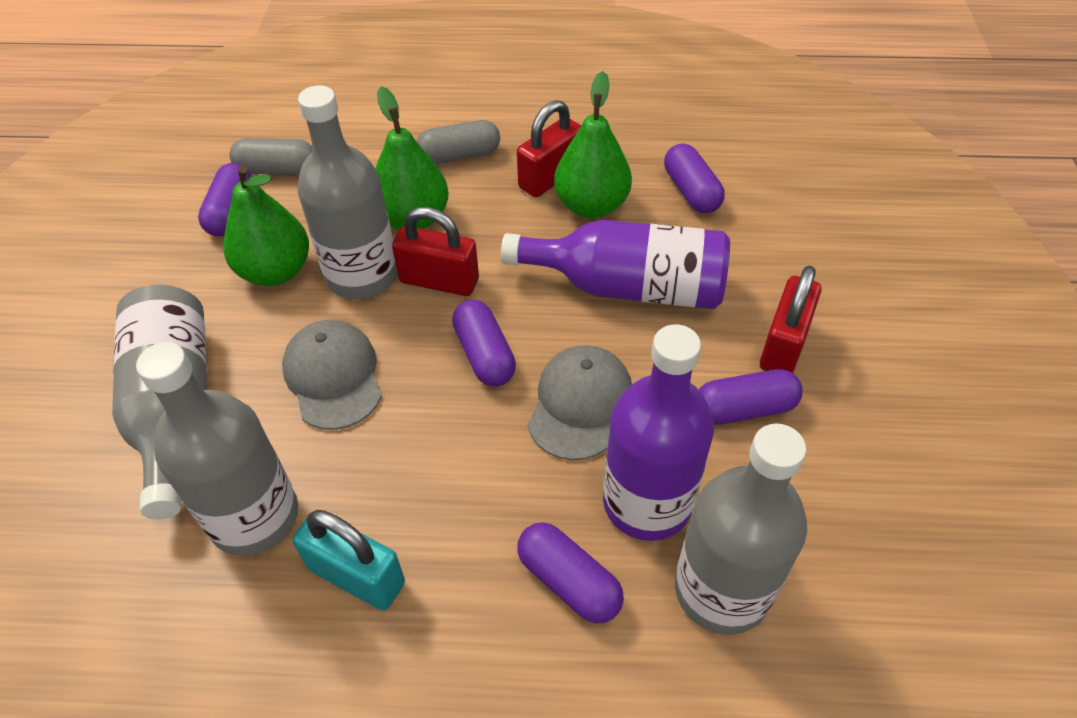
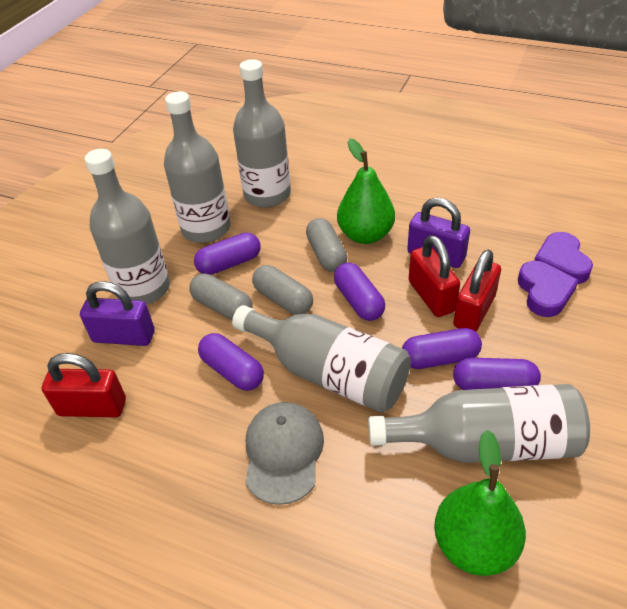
green pear: 3 -> 2
grey bottle: 4 -> 5
grey cap: 2 -> 1
grey capsule: 2 -> 3
purple bottle: 2 -> 0
purple heart: 0 -> 2
purple padlock: 0 -> 2
turquoise padlock: 1 -> 0

